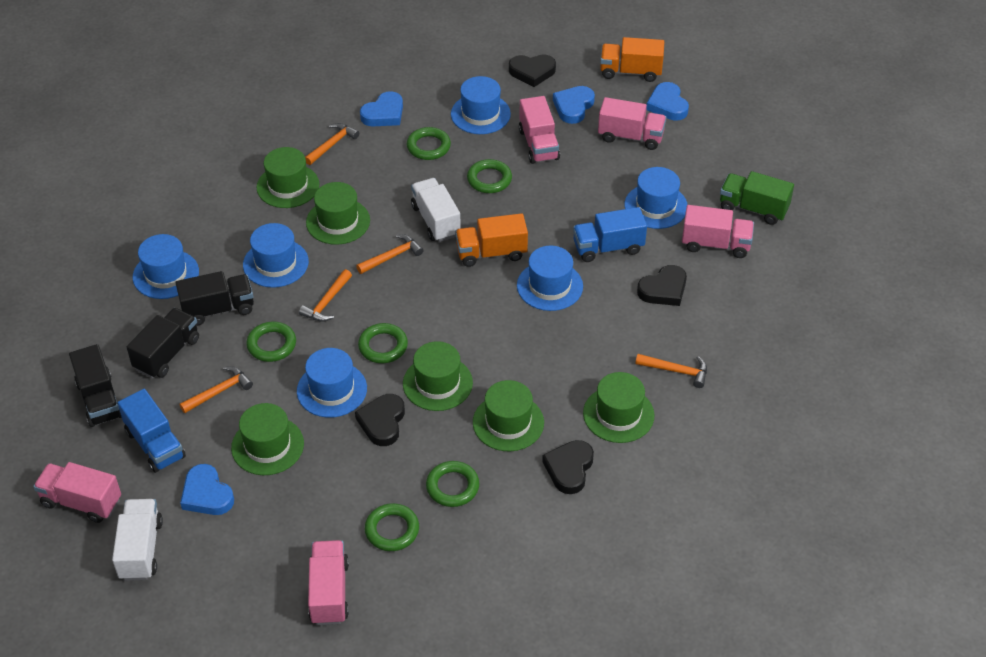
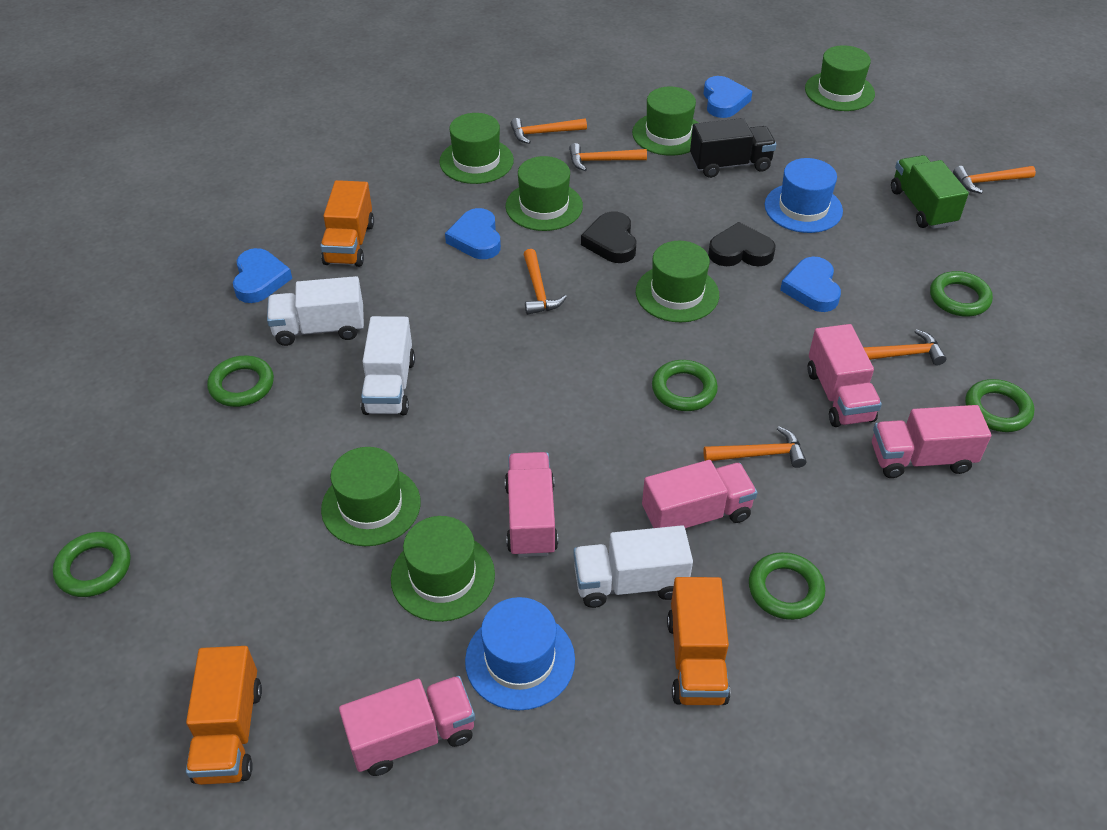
black heart: 4 -> 2
black truck: 3 -> 1
blue hat: 6 -> 2
blue truck: 2 -> 0
green hat: 6 -> 7
orange hammer: 5 -> 6
orange truck: 2 -> 3
white truck: 2 -> 3

